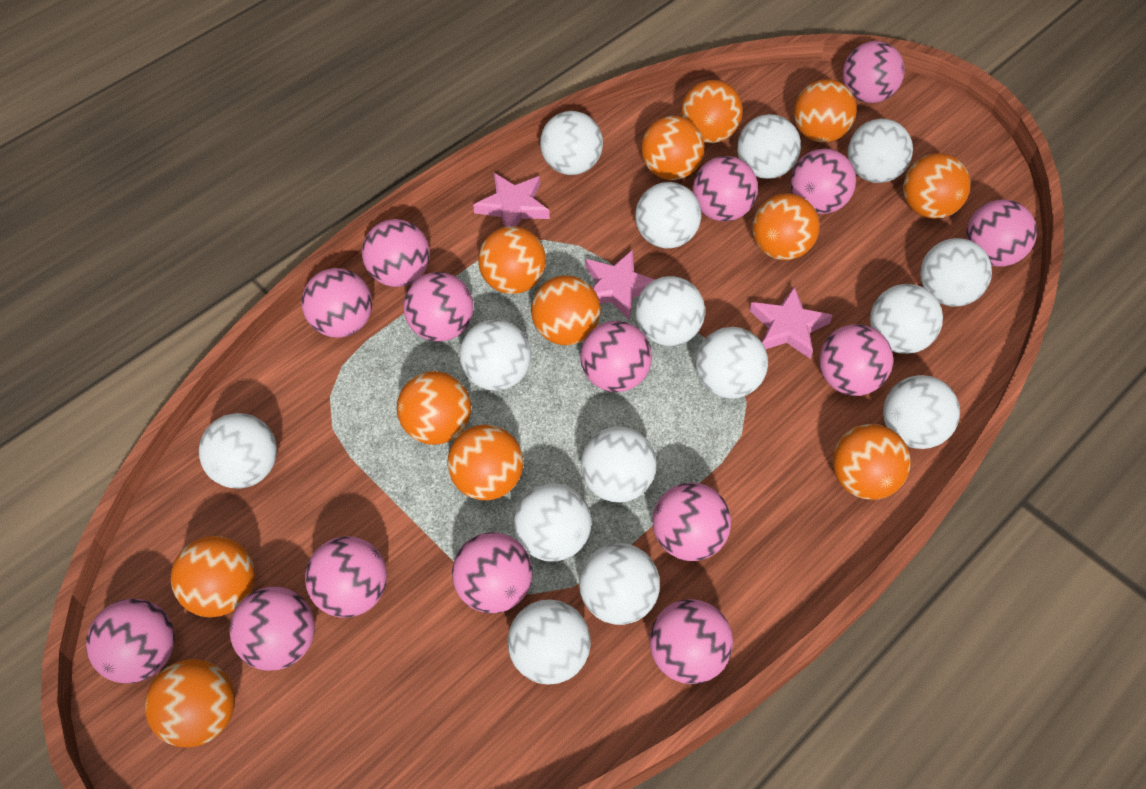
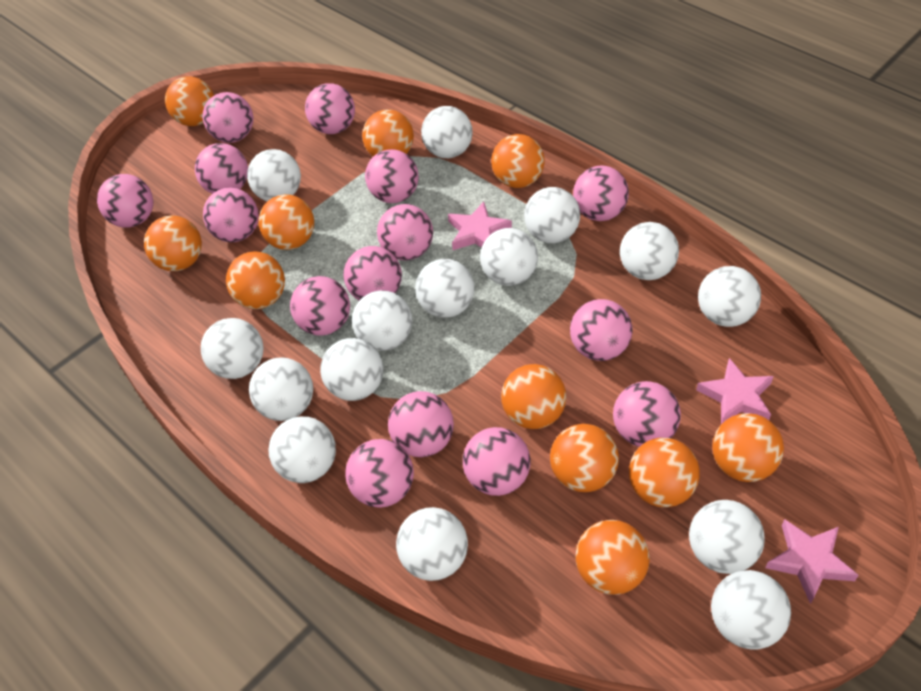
orange ball: 12 -> 11

